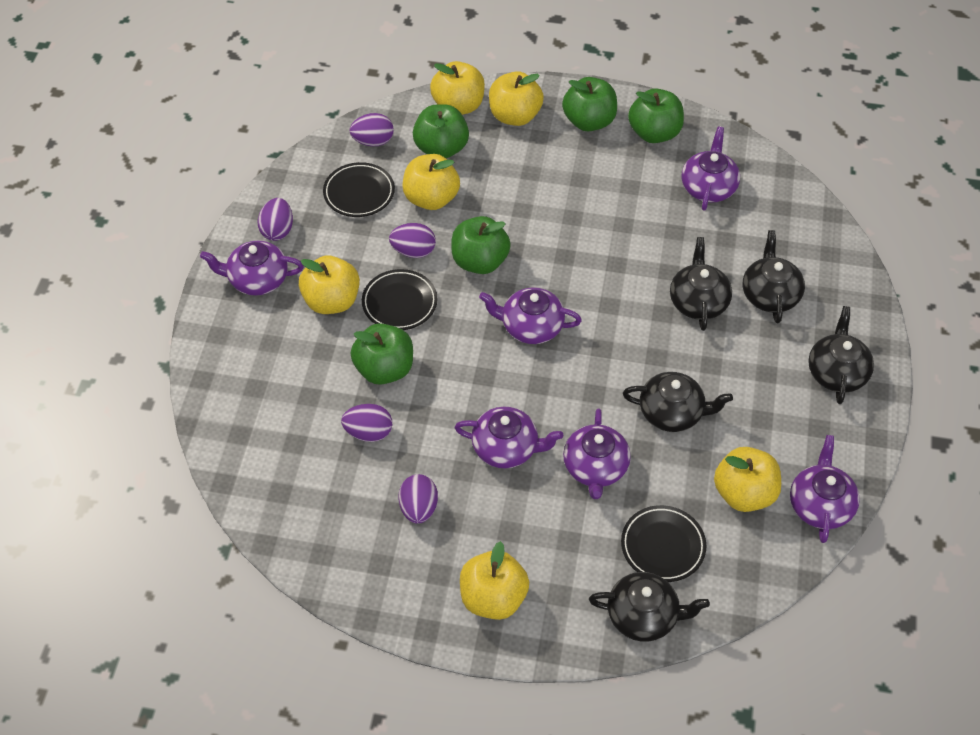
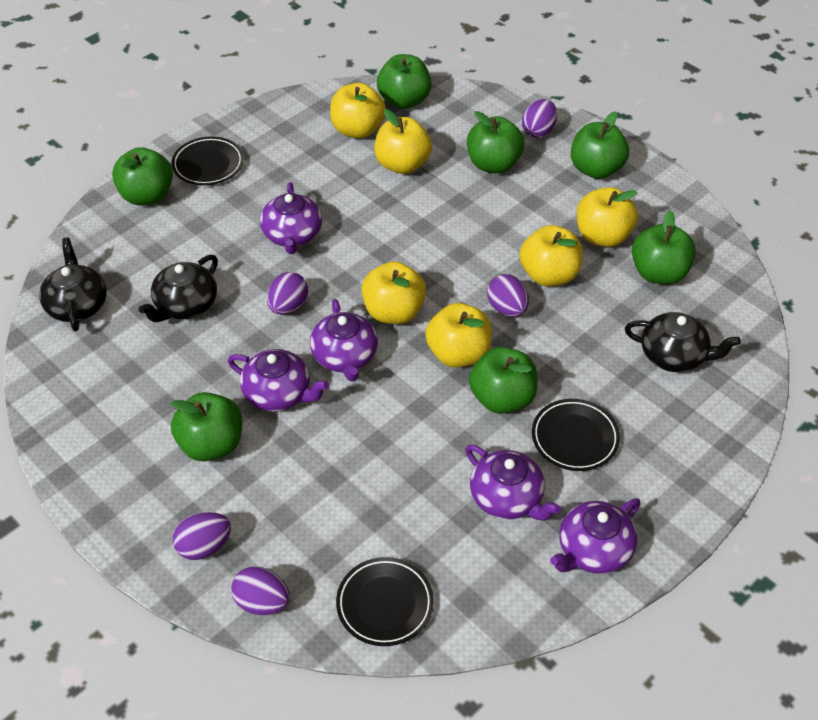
black teapot: 5 -> 3
green apple: 5 -> 7
purple teapot: 6 -> 5

